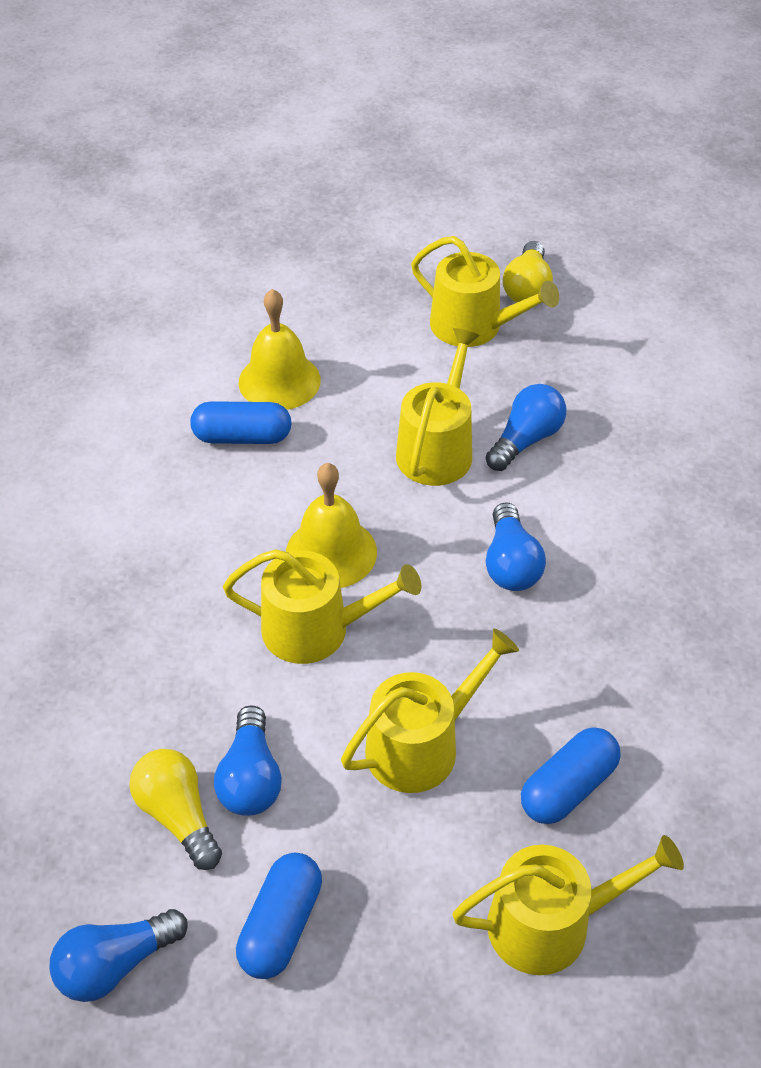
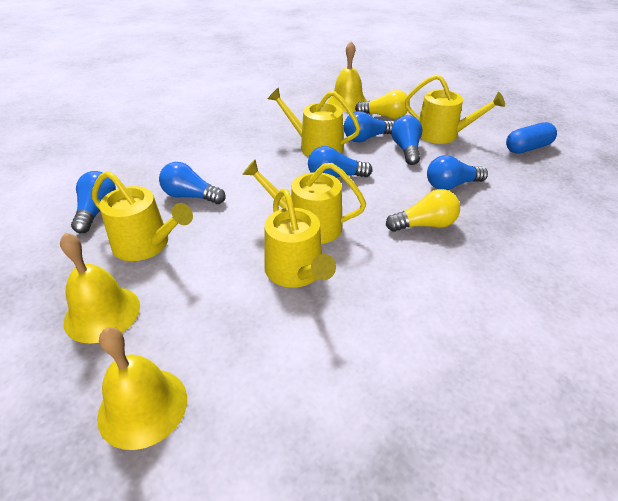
blue capsule: 3 -> 1
blue light bulb: 4 -> 6
yellow bell: 2 -> 3

